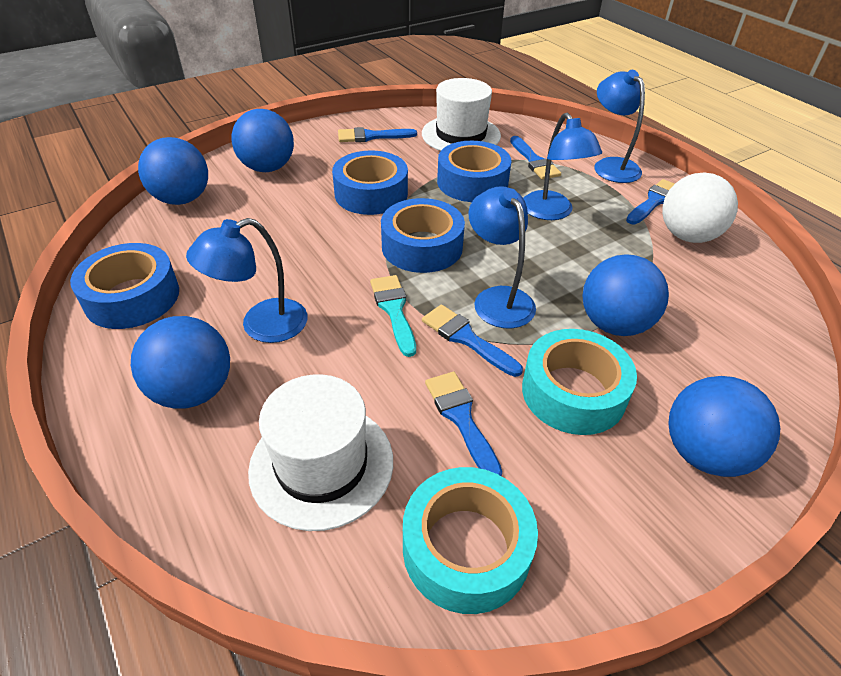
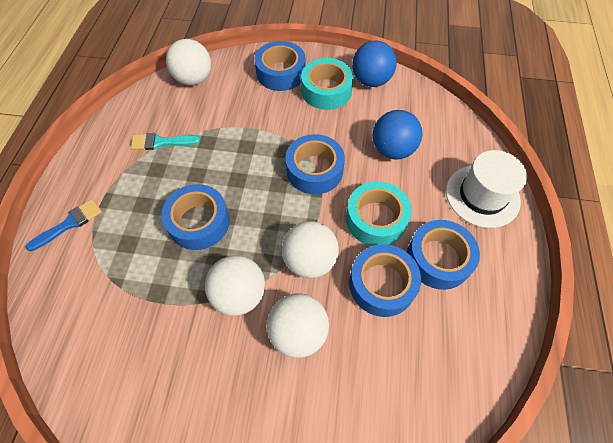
blue ball: 5 -> 2
blue brush: 5 -> 1
blue lamp: 4 -> 0
blue tape: 4 -> 5
white ball: 1 -> 4
white hat: 2 -> 1

